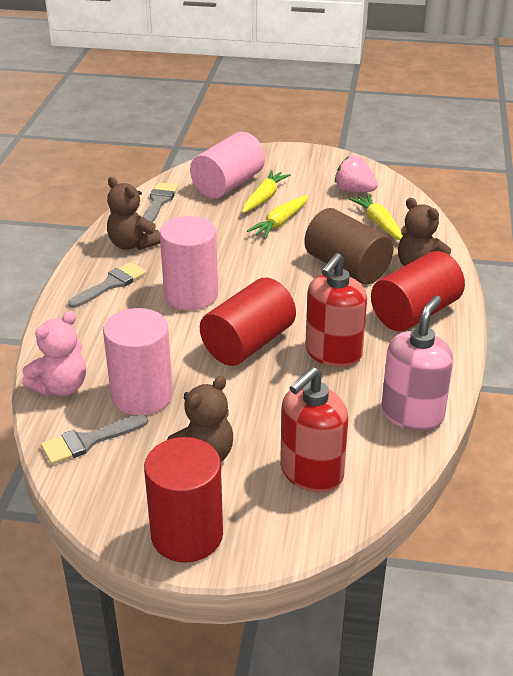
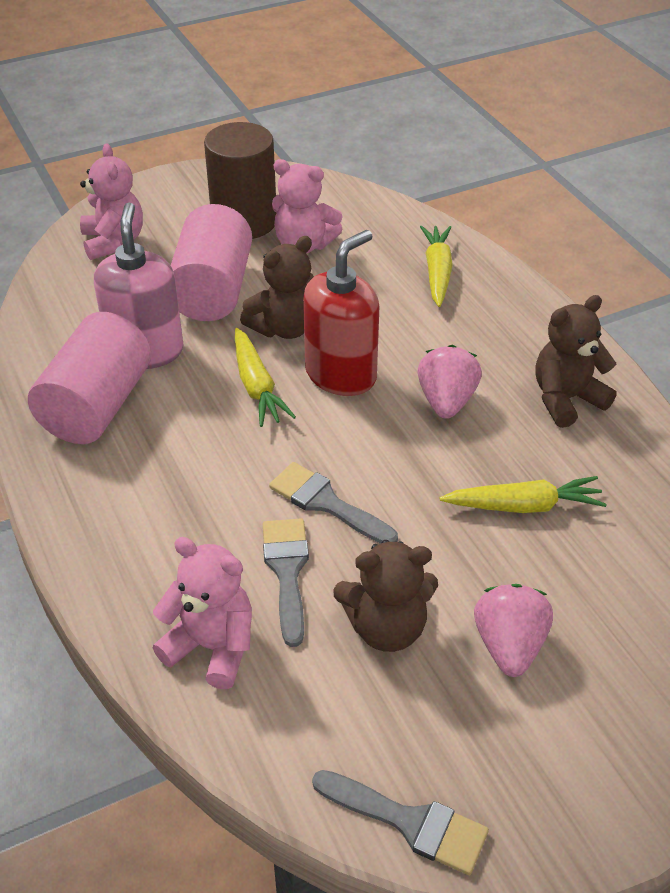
pink cylinder: 3 -> 2
pink strawberry: 1 -> 2
pink teddy bear: 1 -> 3
red cylinder: 3 -> 0
red soap dispenser: 2 -> 1

